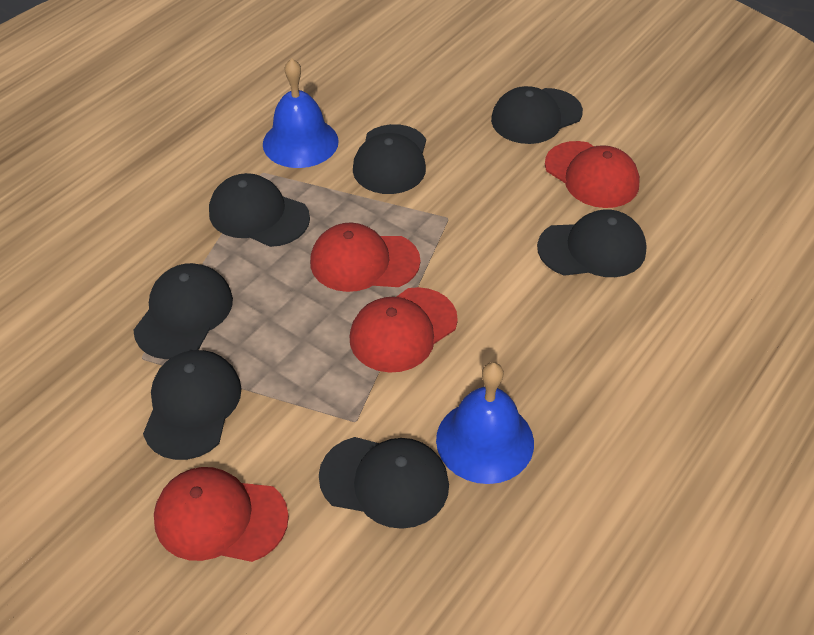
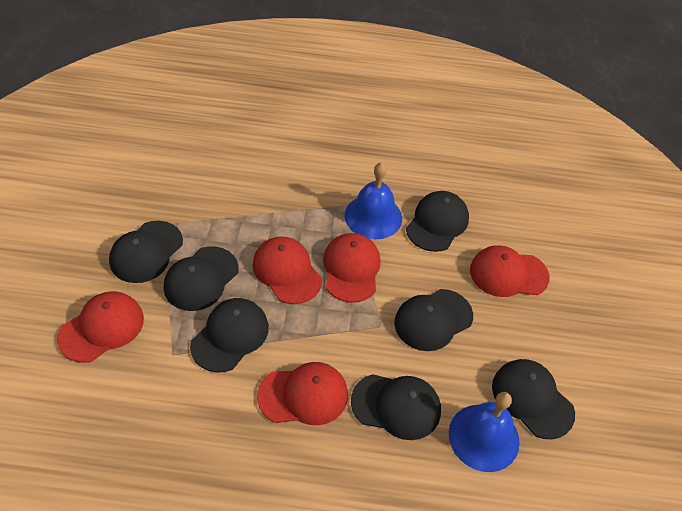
red cap: 4 -> 5

